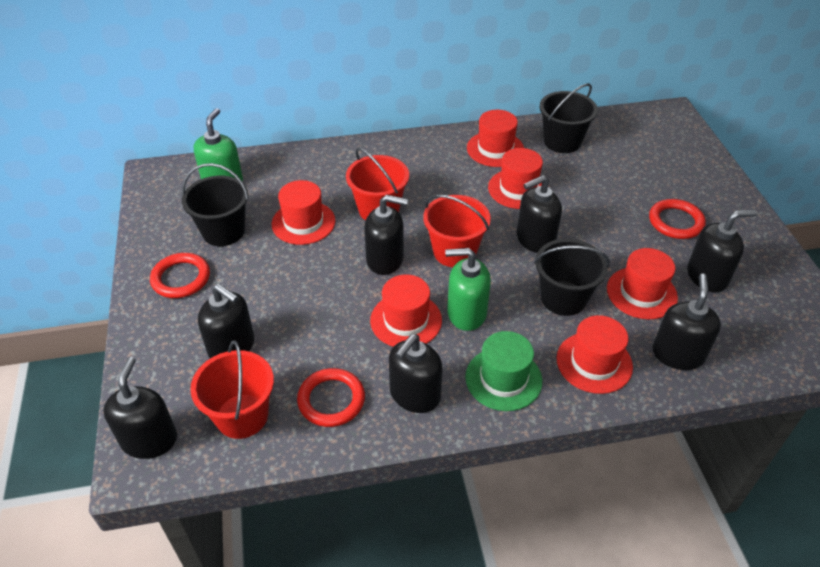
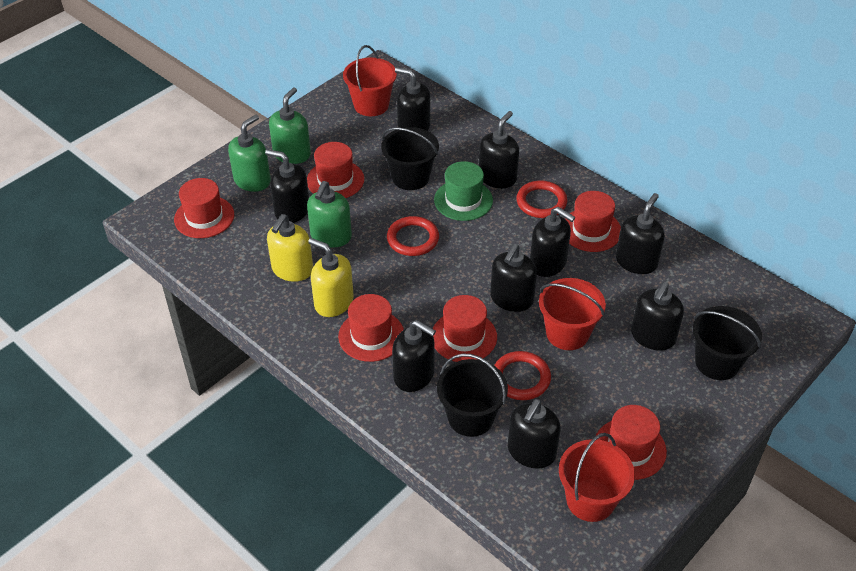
black soap dispenser: 7 -> 9
green soap dispenser: 2 -> 3
yellow soap dispenser: 0 -> 2

